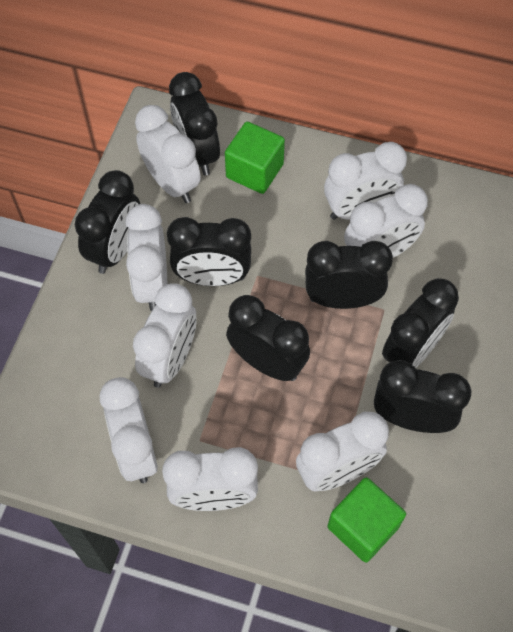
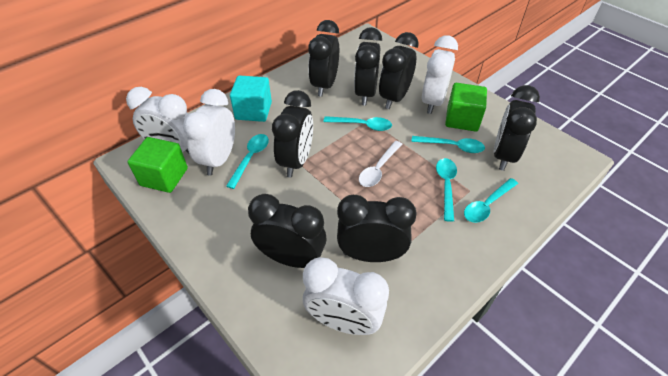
turquoise cube: 0 -> 1
turquoise spoon: 0 -> 5
white clock: 8 -> 4
white spoon: 0 -> 1

